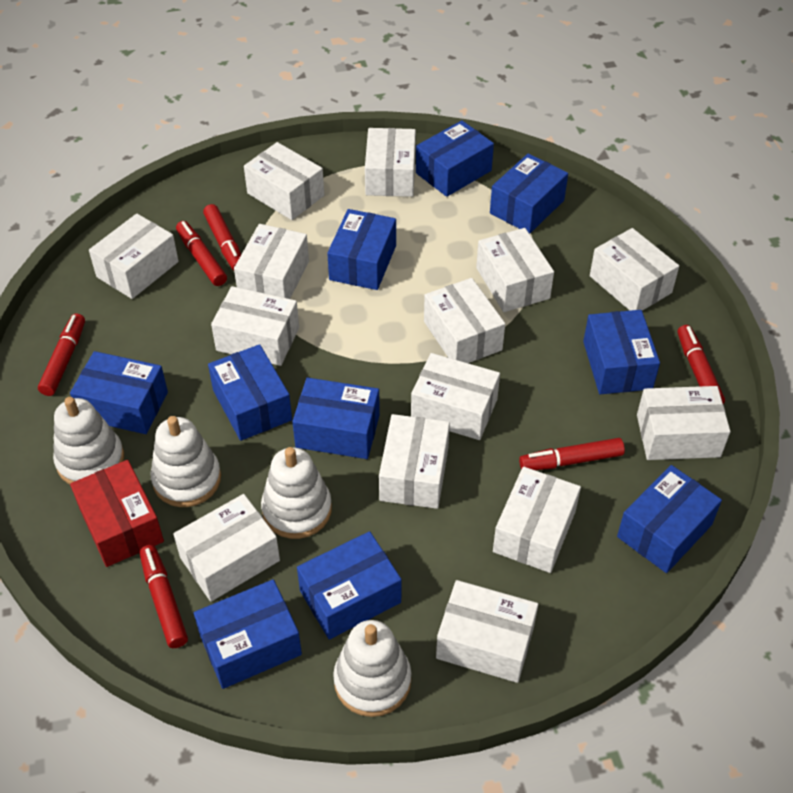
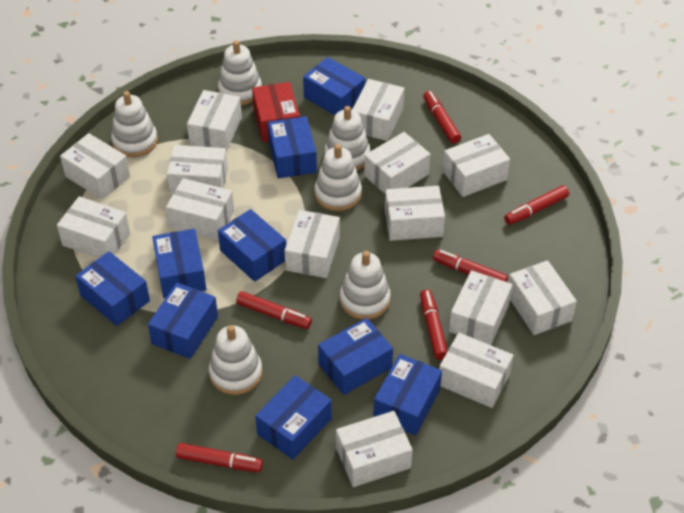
blue box: 10 -> 9
white stacking toy: 4 -> 6

